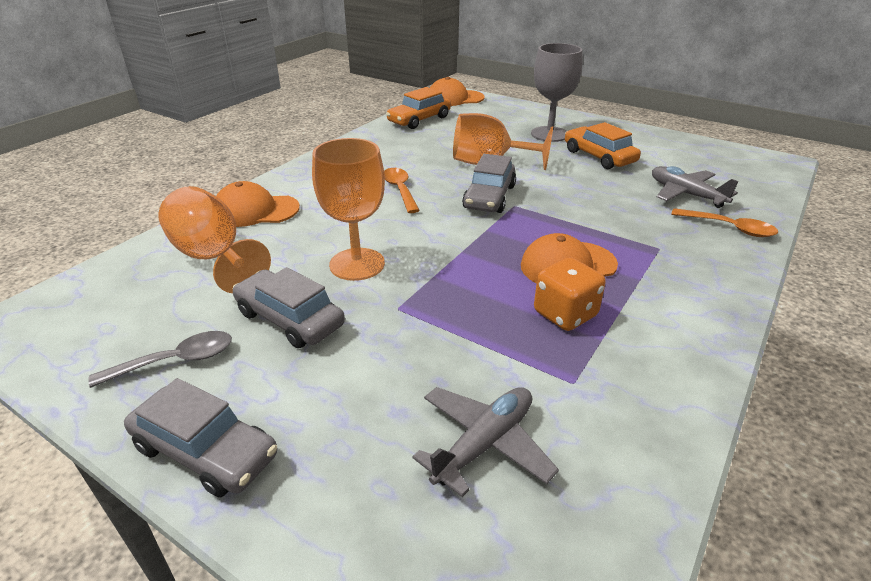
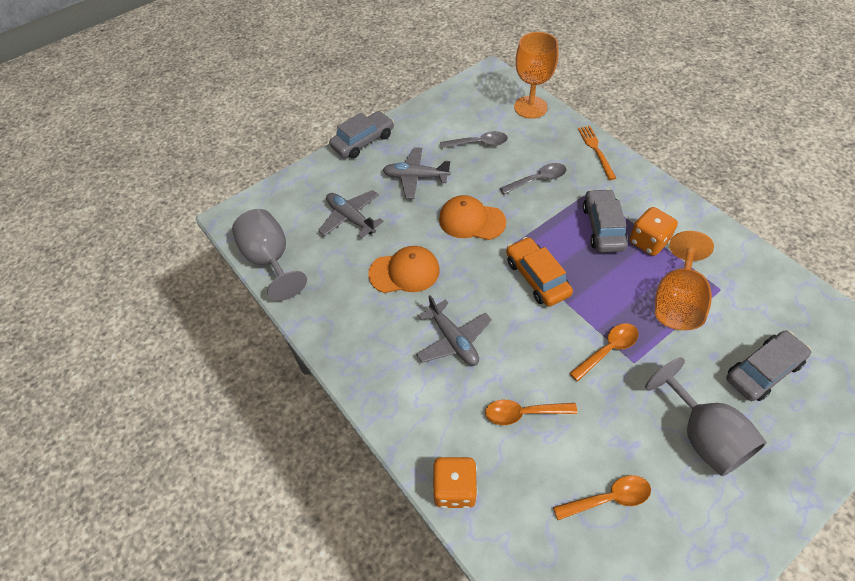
grey goblet: 1 -> 2
grey plane: 2 -> 3
grey spoon: 1 -> 2
orange cap: 3 -> 2
orange car: 2 -> 1
orange dice: 1 -> 2
orange fork: 0 -> 1
orange goblet: 3 -> 2
orange spoon: 2 -> 3

